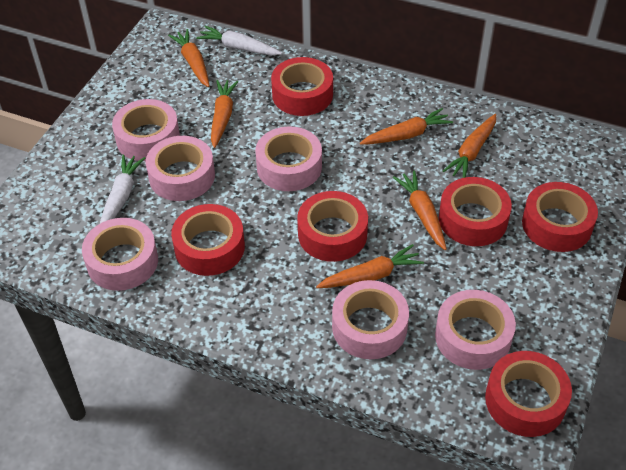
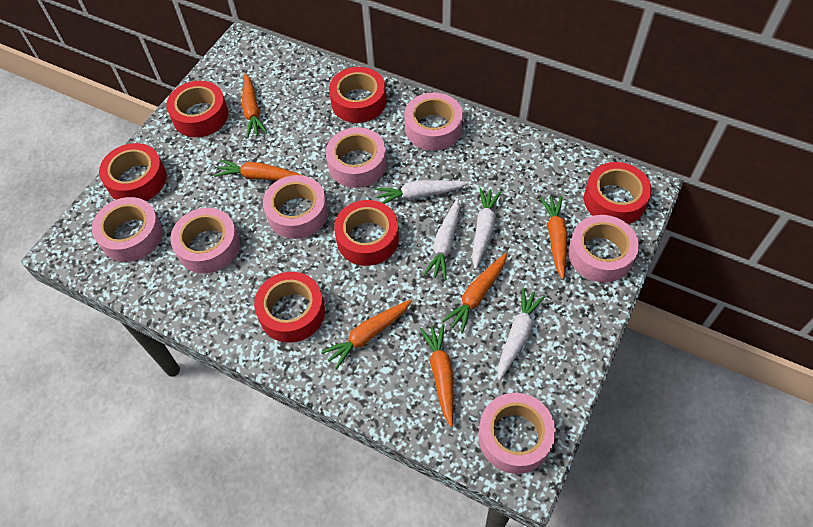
pink tape: 6 -> 7
white carrot: 2 -> 4

